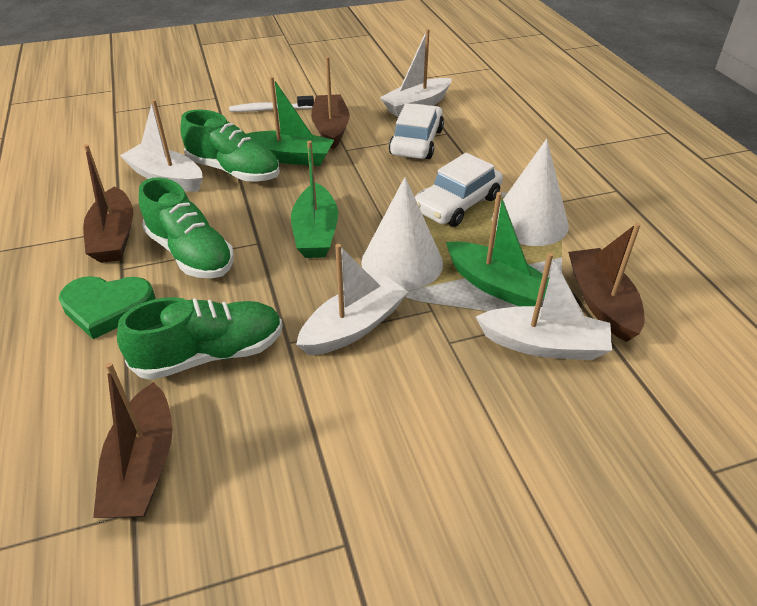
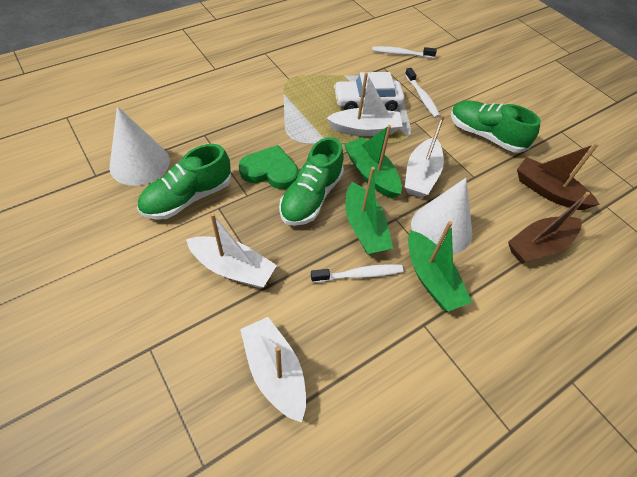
brown boat: 4 -> 2
white car: 2 -> 1
white toothbrush: 1 -> 3

